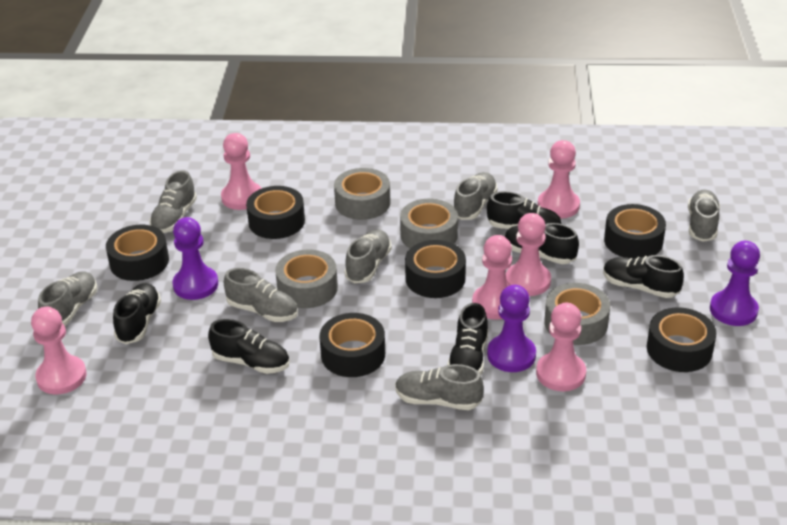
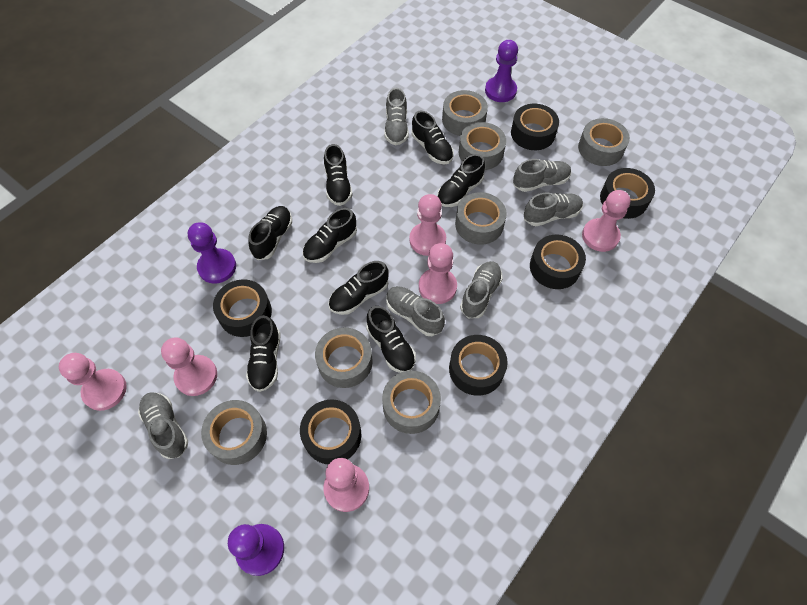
black shoe: 6 -> 8
grey shoe: 7 -> 6
grey tape: 4 -> 7

